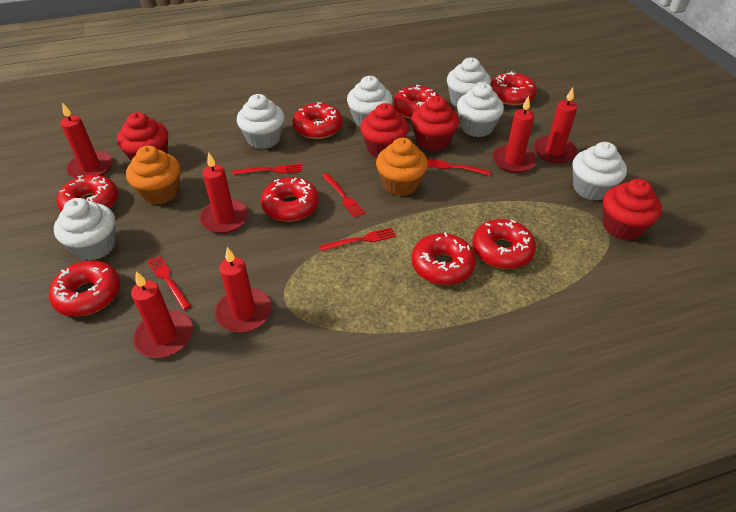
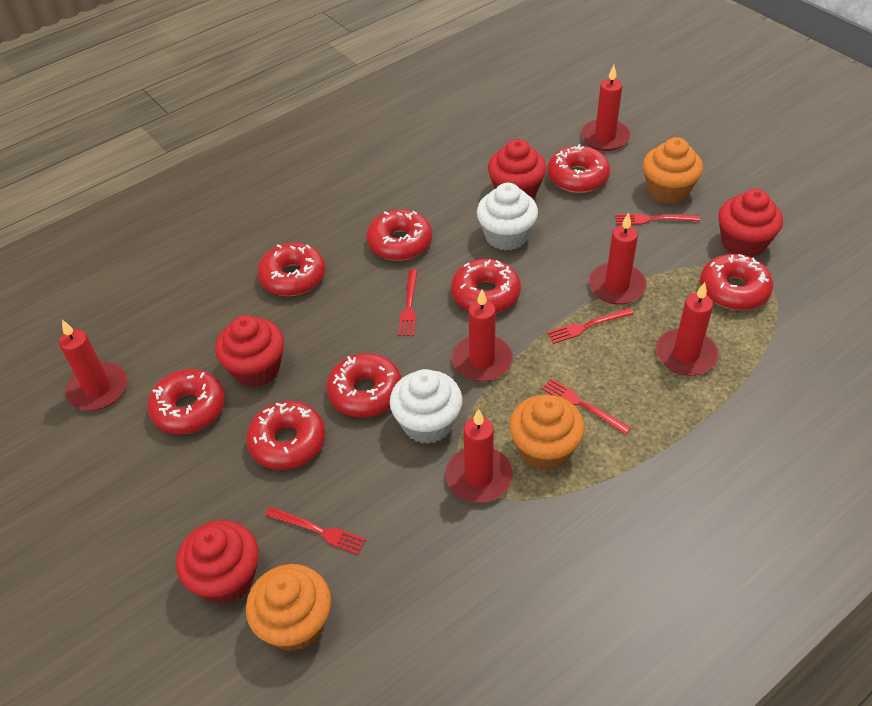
orange cupcake: 2 -> 3
white cupcake: 6 -> 2

